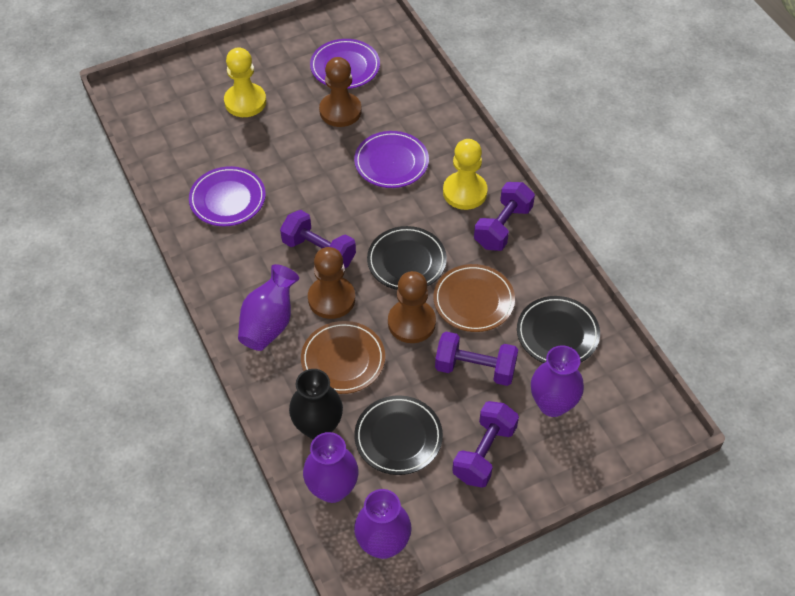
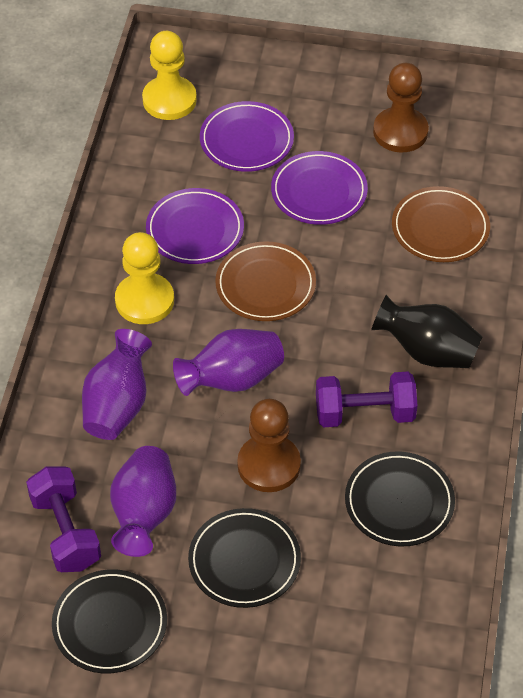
brown pawn: 3 -> 2
purple dumbbell: 4 -> 2
purple vase: 4 -> 3

